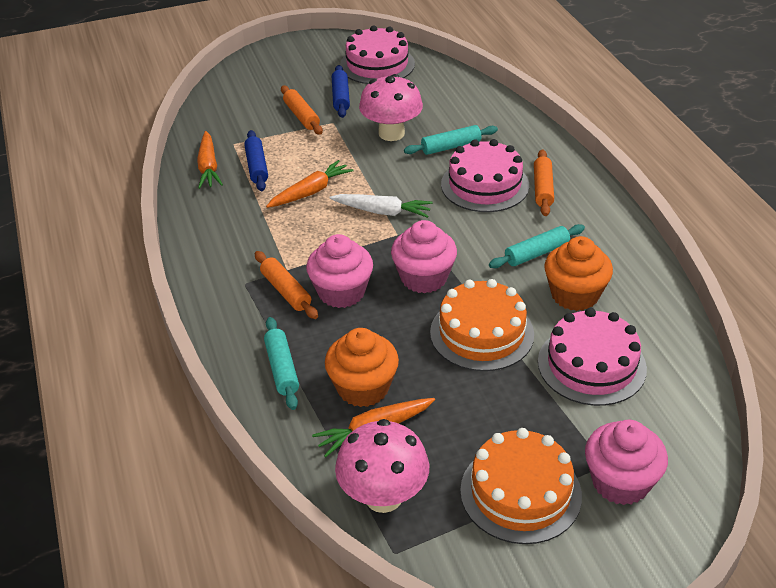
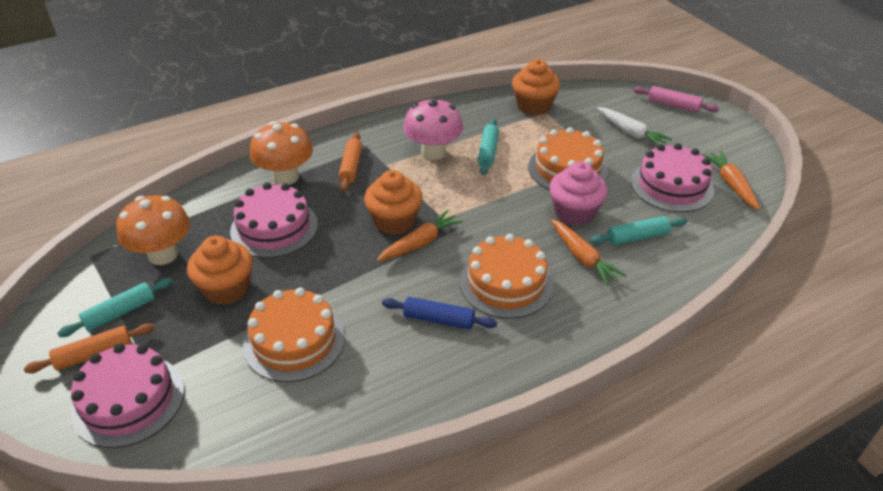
blue rolling pin: 2 -> 1
orange cake: 2 -> 3
orange cupcake: 2 -> 3
orange mushroom: 0 -> 2
orange rolling pin: 3 -> 2
pink cupcake: 3 -> 1
pink mushroom: 2 -> 1
pink rolling pin: 0 -> 1

